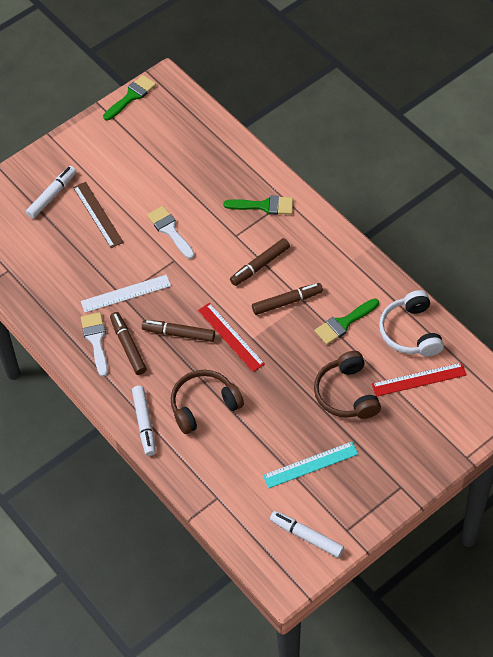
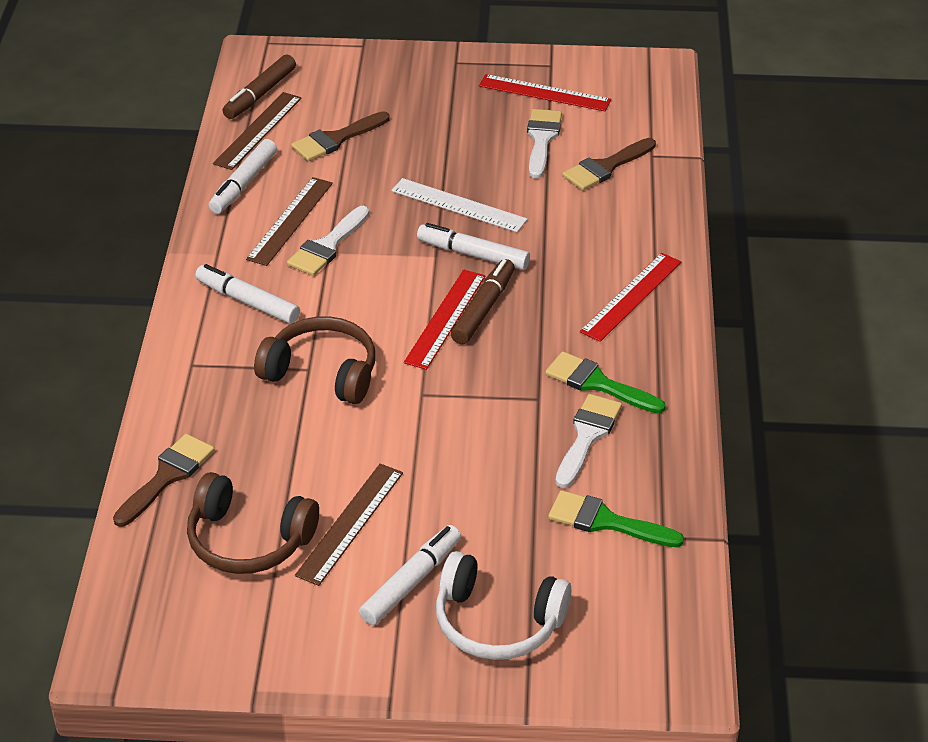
brown brush: 0 -> 3
brown marker: 4 -> 2
brown ruler: 1 -> 3
green brush: 3 -> 2
red ruler: 2 -> 3
turquoise ruler: 1 -> 0
white brush: 2 -> 3
white marker: 3 -> 4

